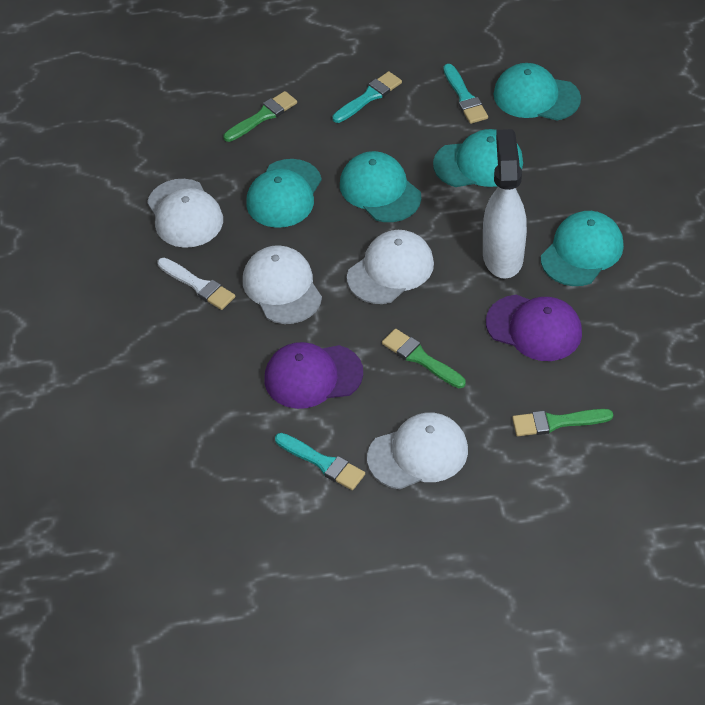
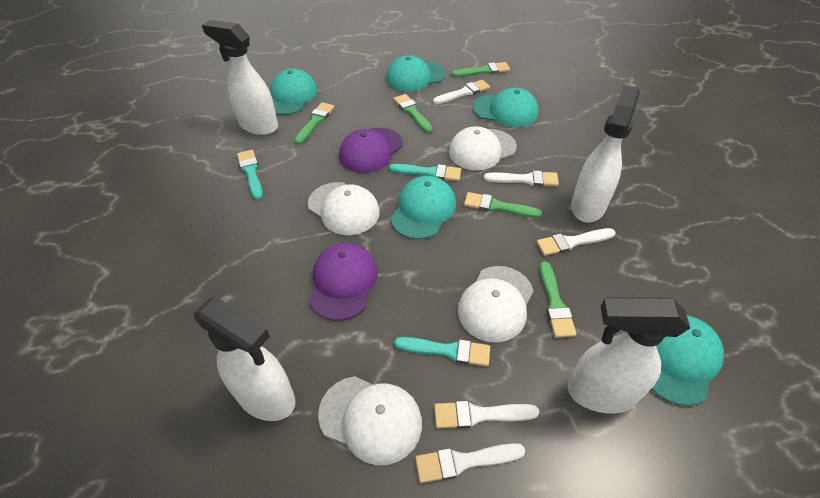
green brush: 3 -> 5
white brush: 1 -> 5
white spray bottle: 1 -> 4

